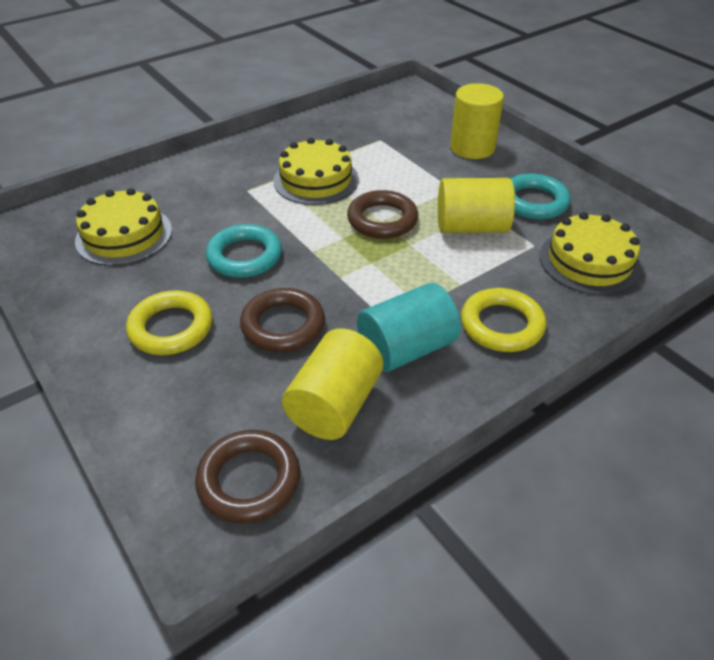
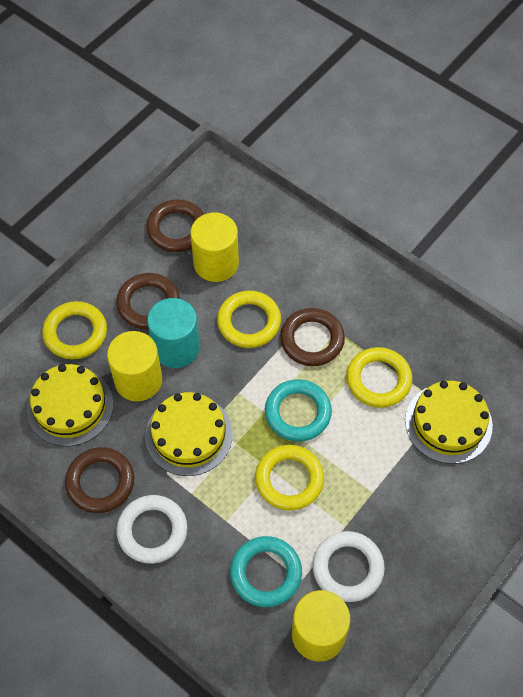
brown ring: 3 -> 4
white ring: 0 -> 2
yellow ring: 2 -> 4

